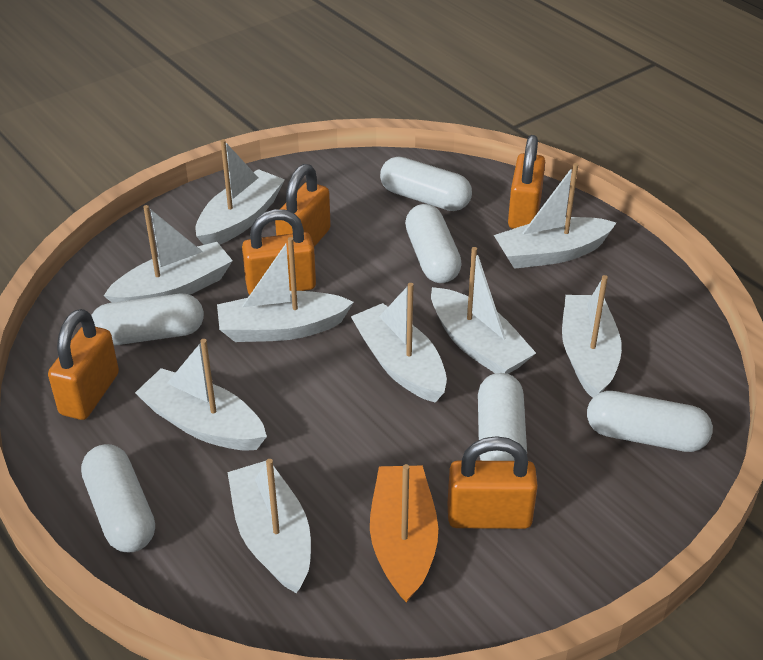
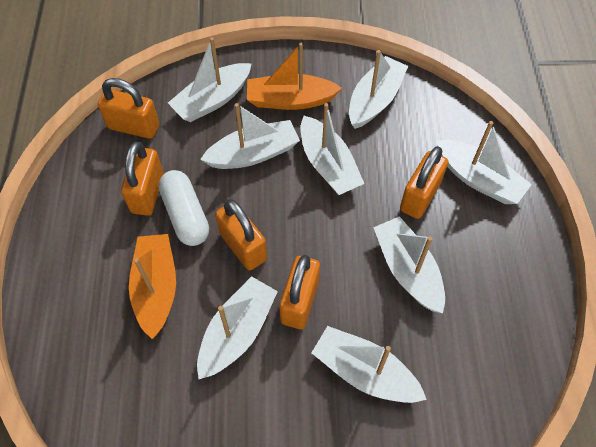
orange boat: 1 -> 2
white boat: 9 -> 8
white capsule: 6 -> 1

